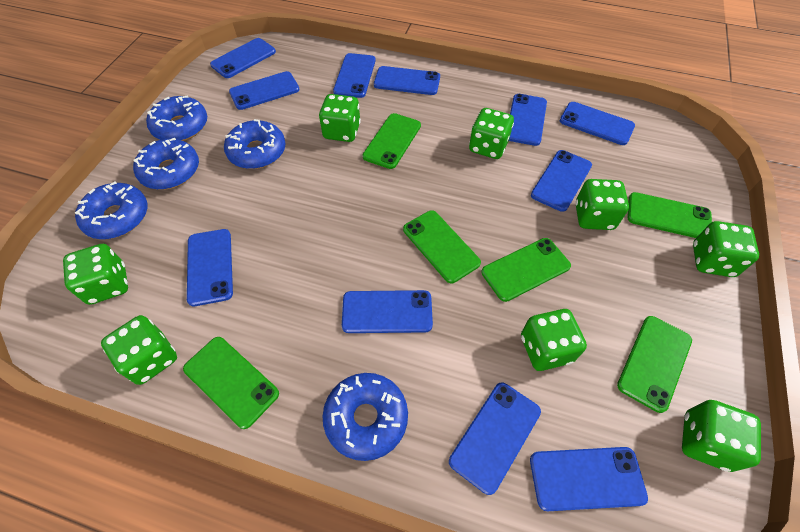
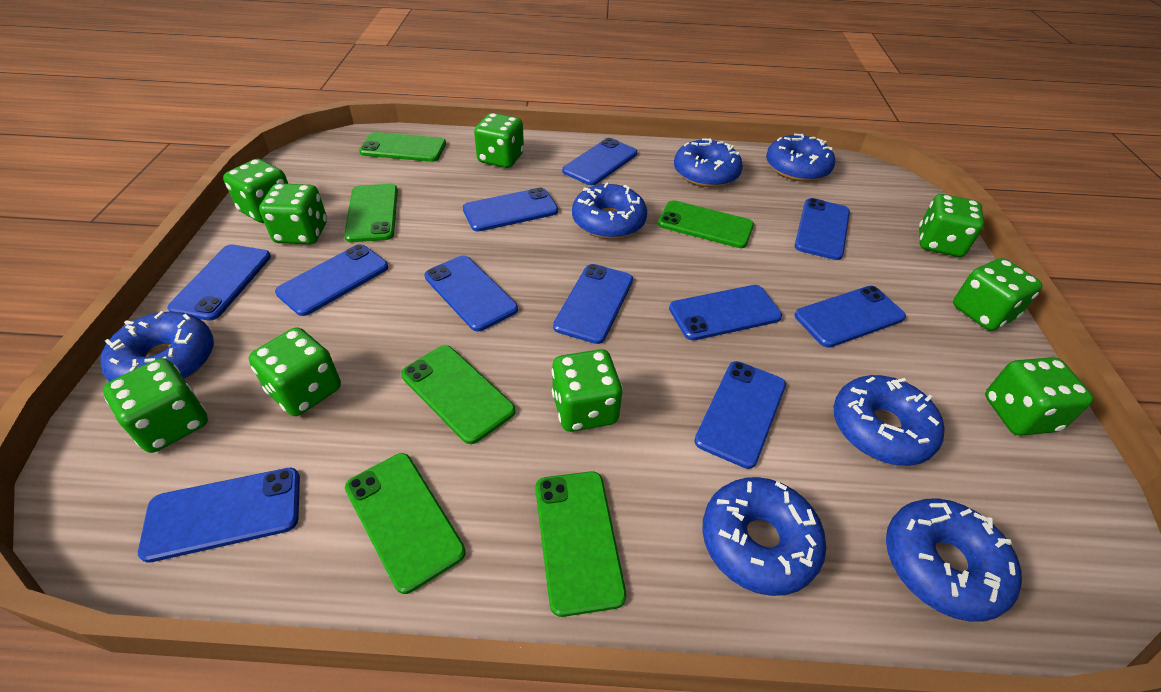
blue donut: 5 -> 7
green dice: 8 -> 9

